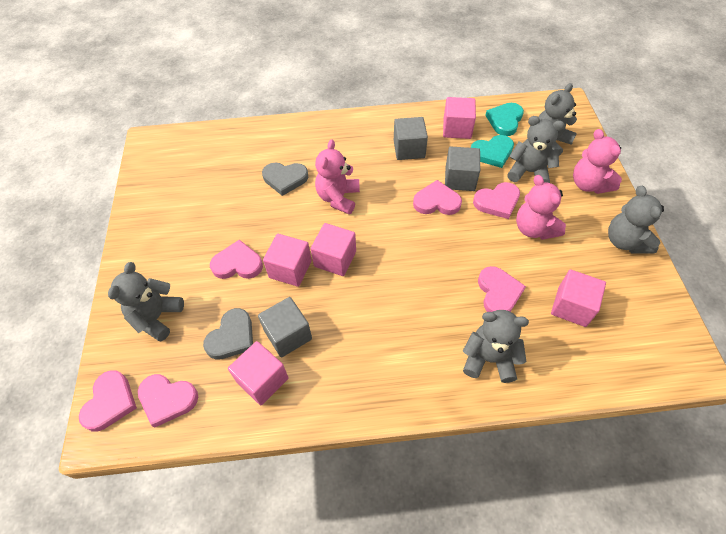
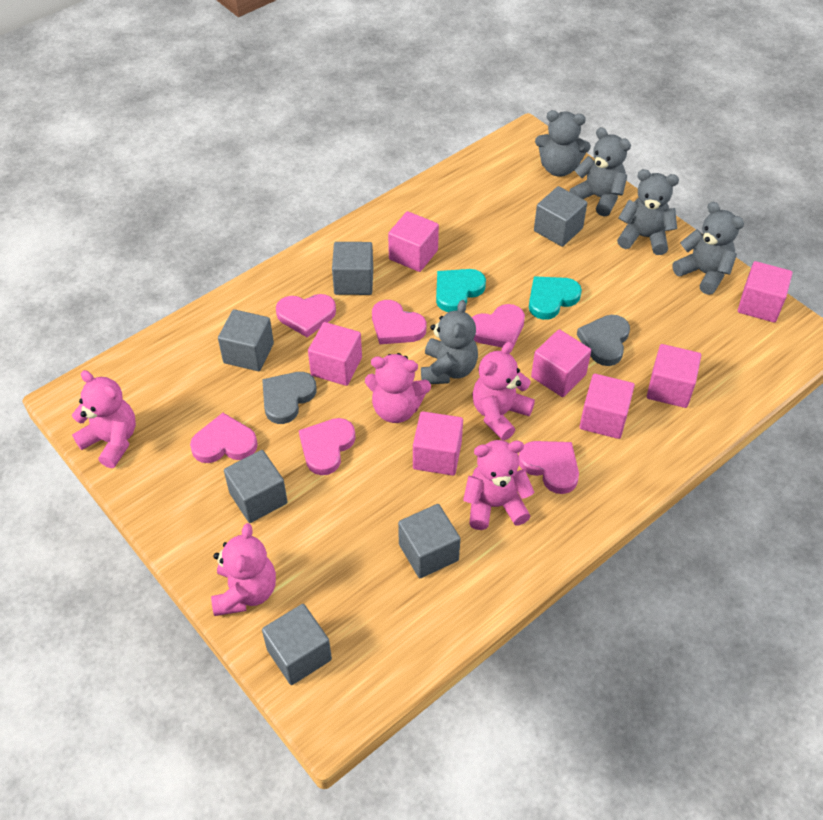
grey cube: 3 -> 6
pink cube: 5 -> 7
pink teddy bear: 3 -> 5

